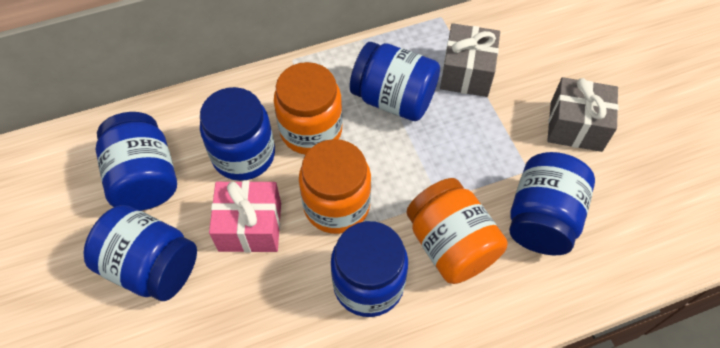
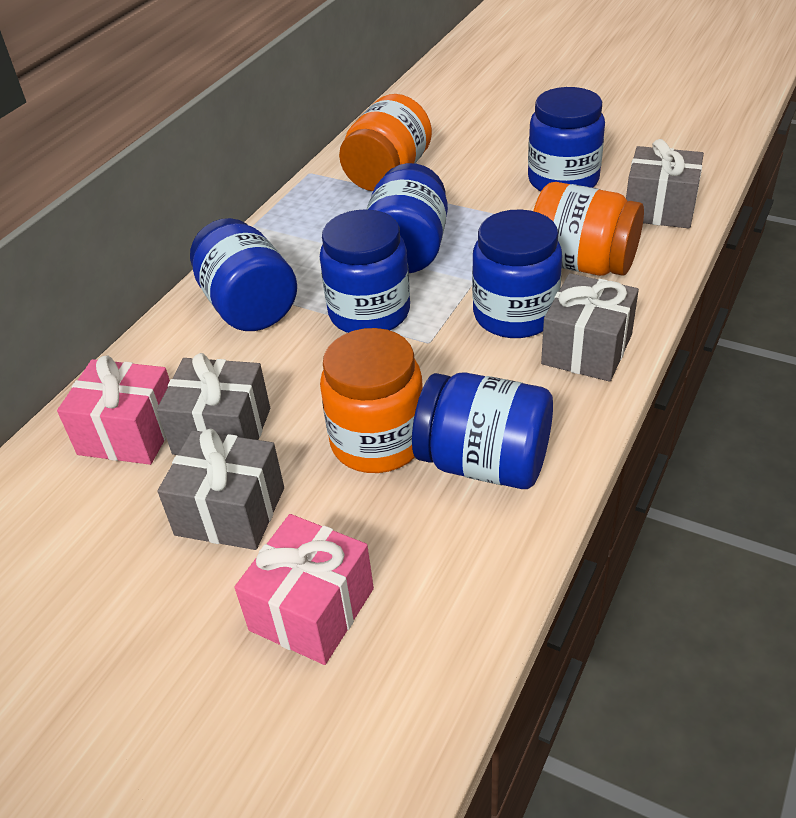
grey gift: 2 -> 4
pink gift: 1 -> 2

